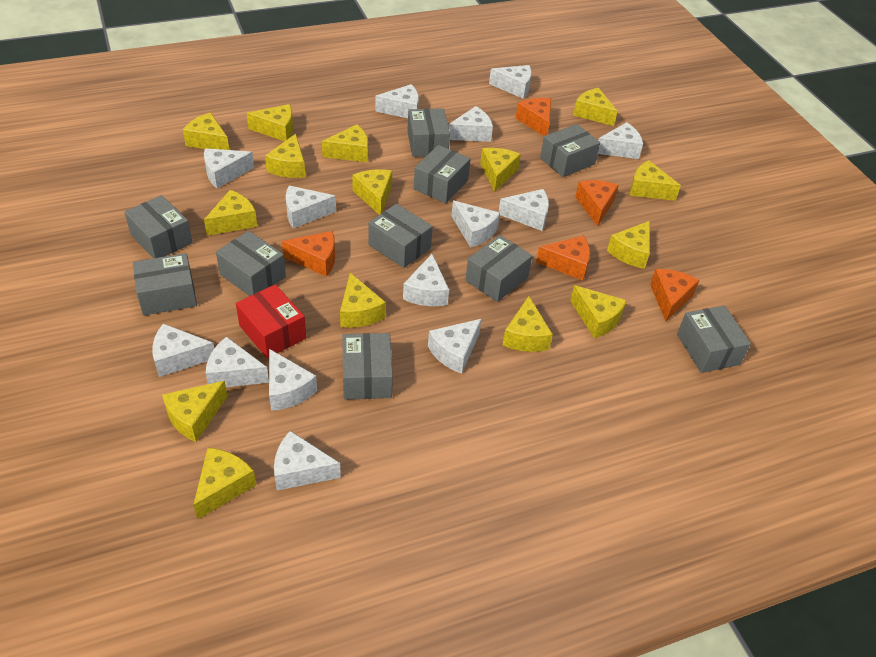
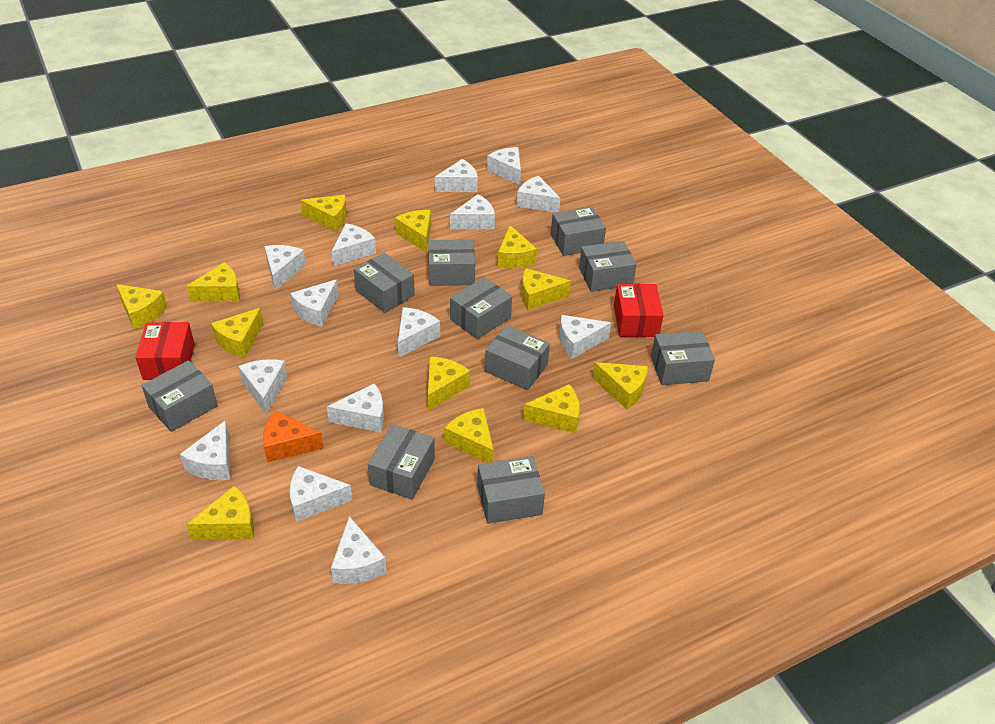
orange cheese: 5 -> 1
red box: 1 -> 2
yellow cheese: 15 -> 12

